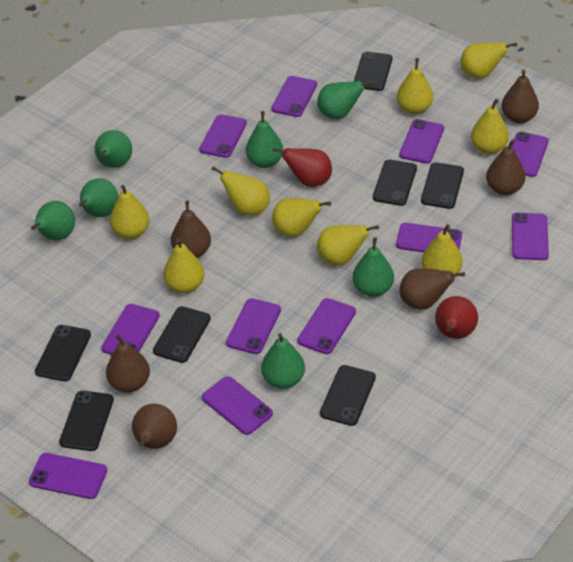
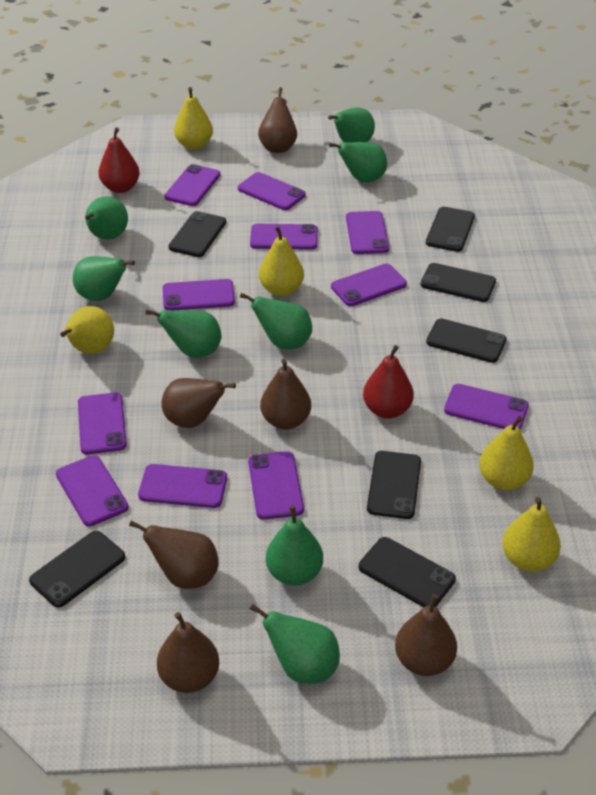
green pear: 7 -> 8
yellow pear: 9 -> 5

